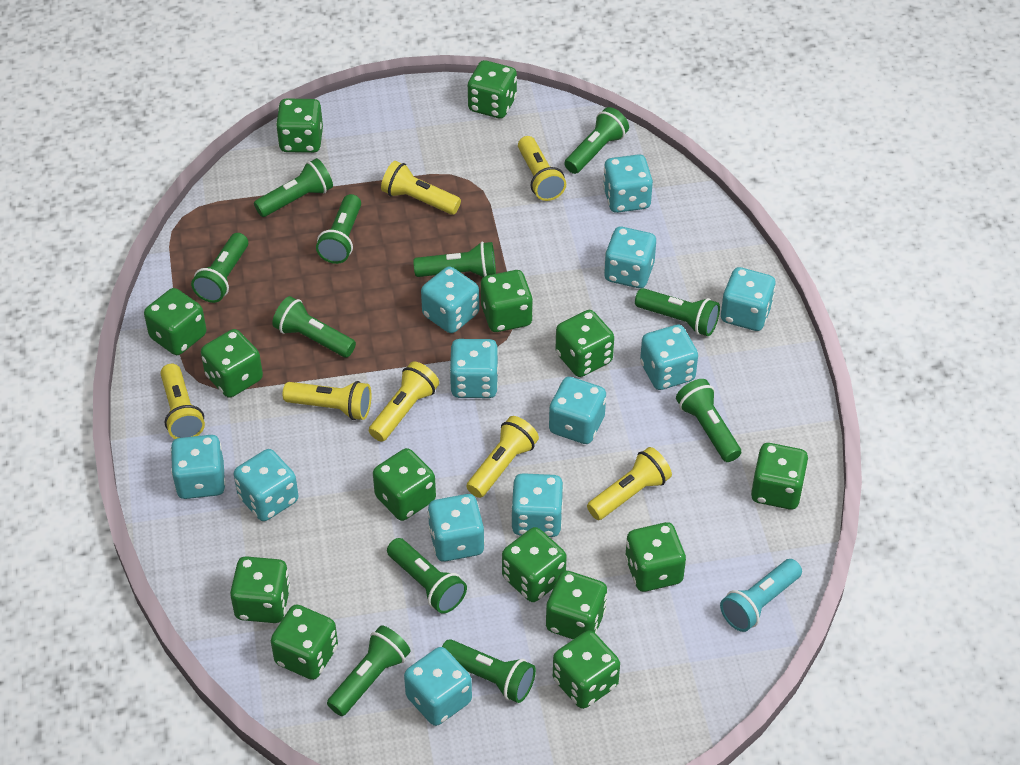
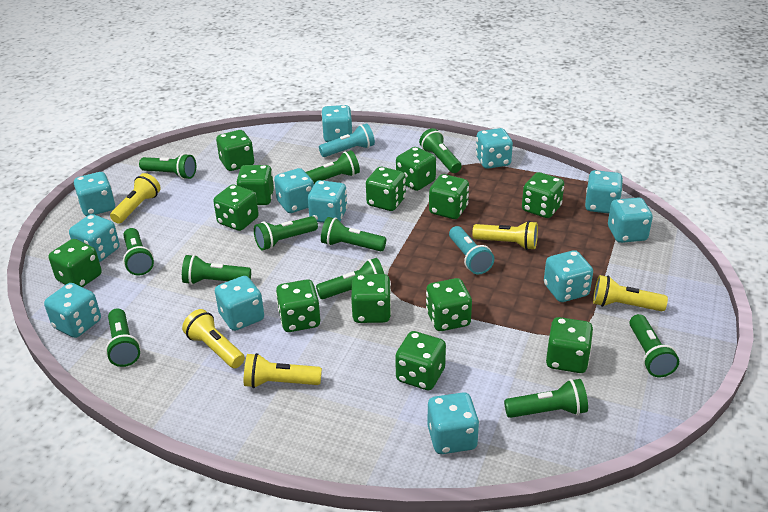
green dice: 14 -> 13
turquoise flashlight: 1 -> 2
yellow flashlight: 7 -> 5

